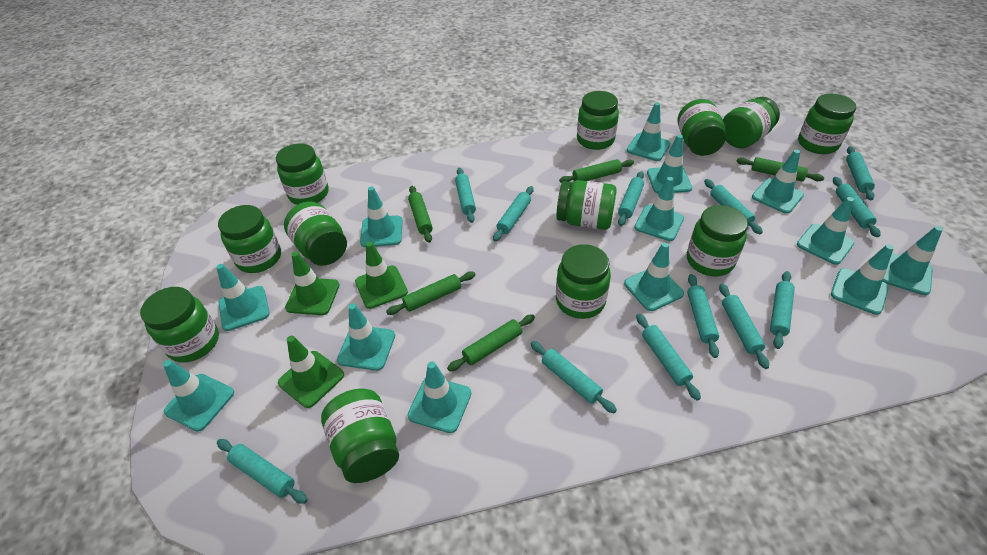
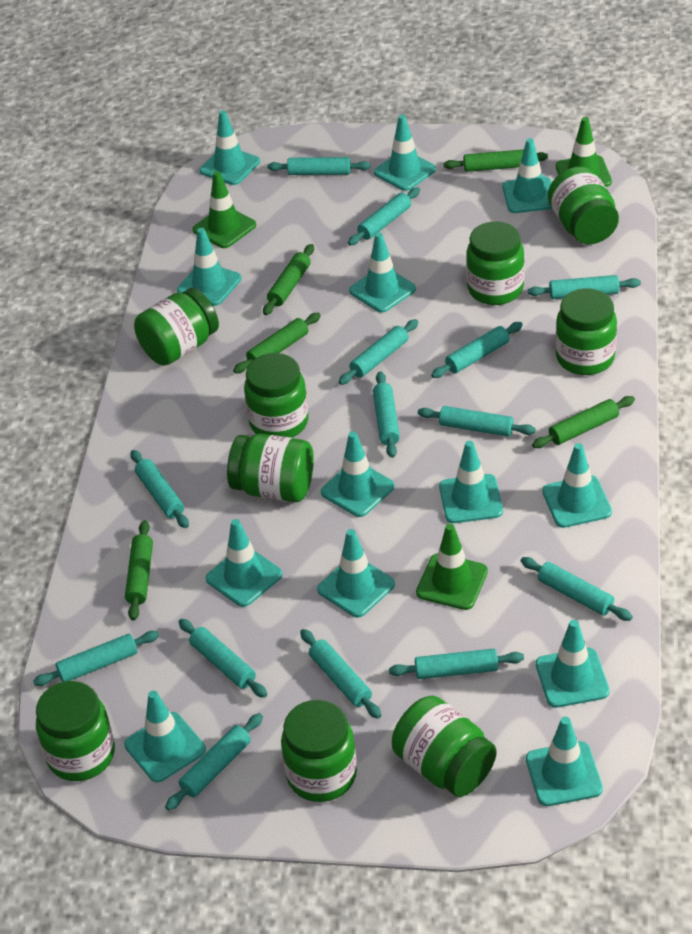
green jar: 12 -> 9
turquoise rolling pin: 12 -> 14

